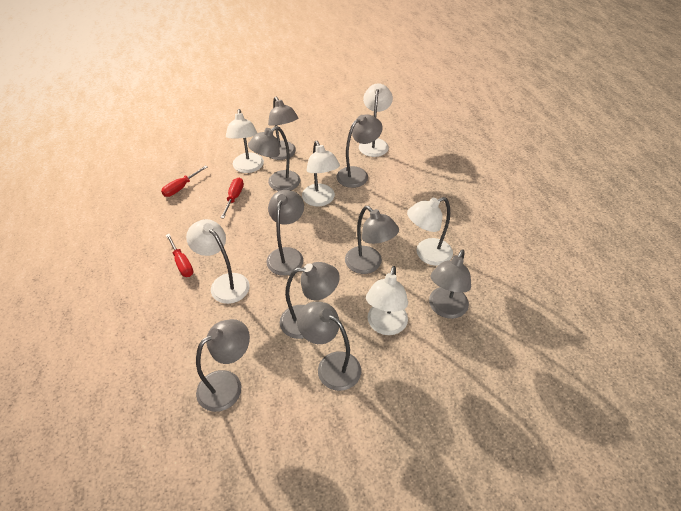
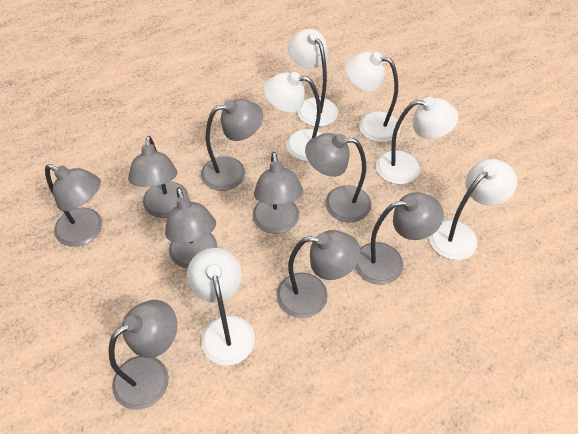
red screwdriver: 3 -> 0

